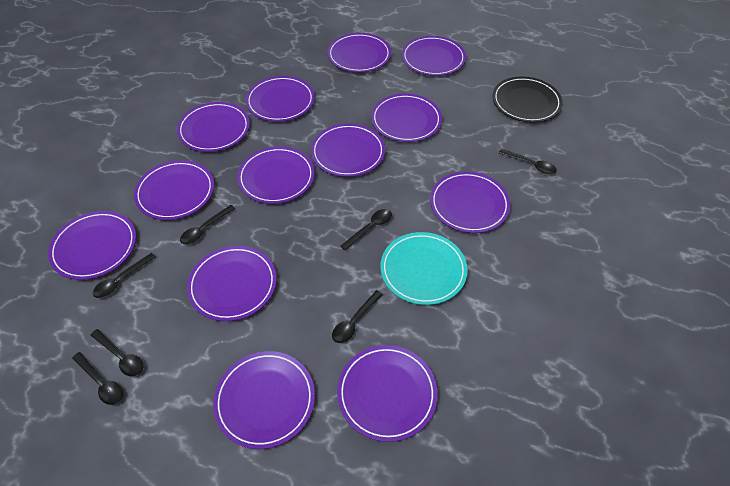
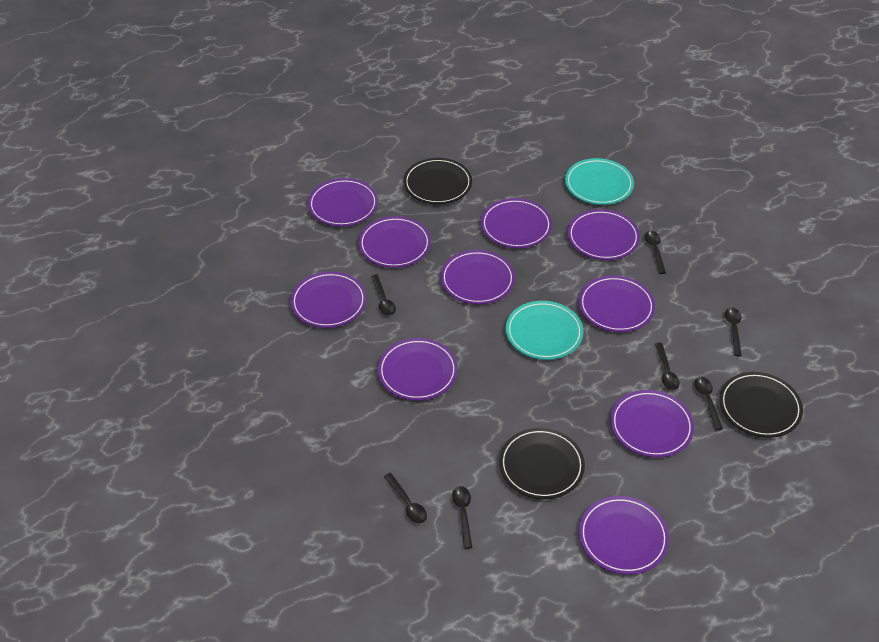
black plate: 1 -> 3
purple plate: 13 -> 10
turquoise plate: 1 -> 2

